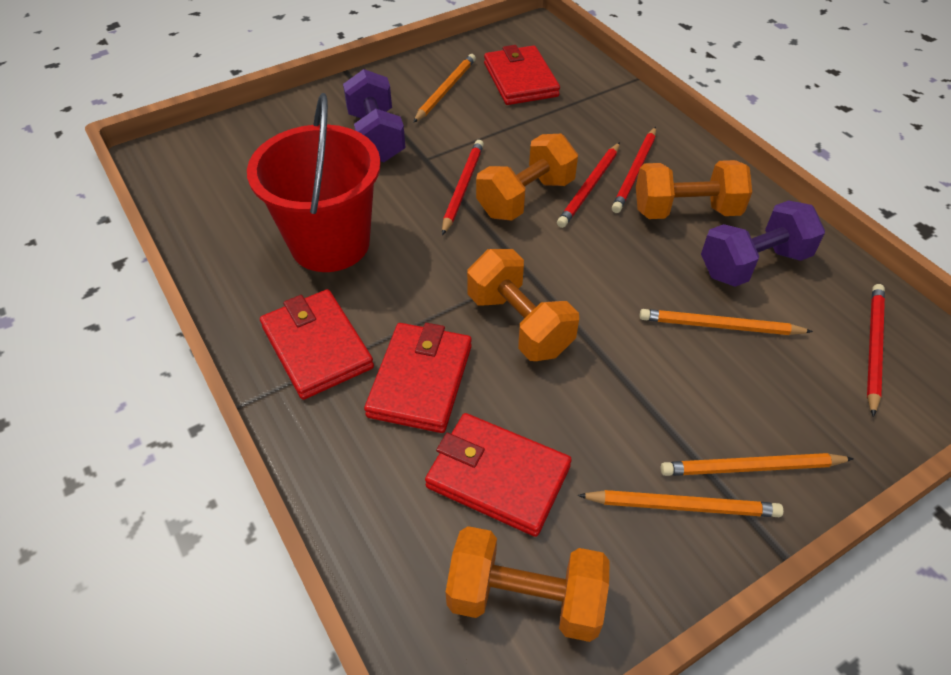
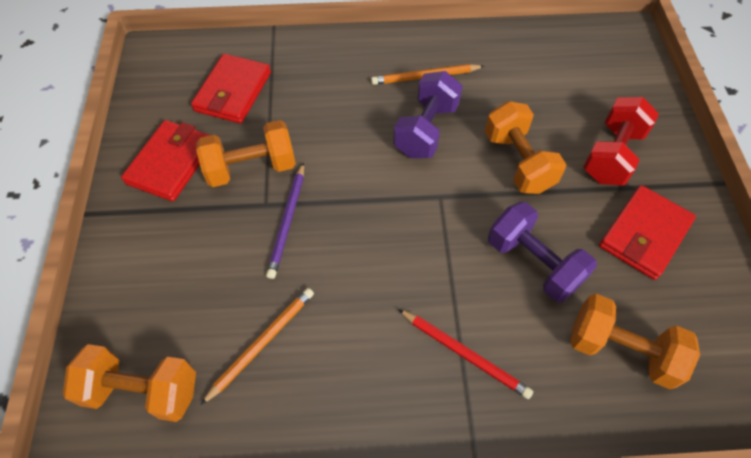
orange pencil: 4 -> 2
purple pencil: 0 -> 1
red bucket: 1 -> 0
red dumbbell: 0 -> 1
red pencil: 4 -> 1
red wallet: 4 -> 3

